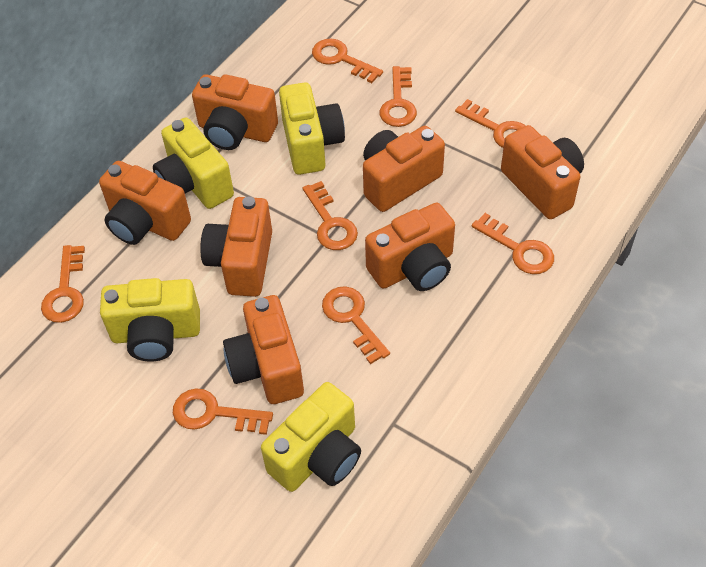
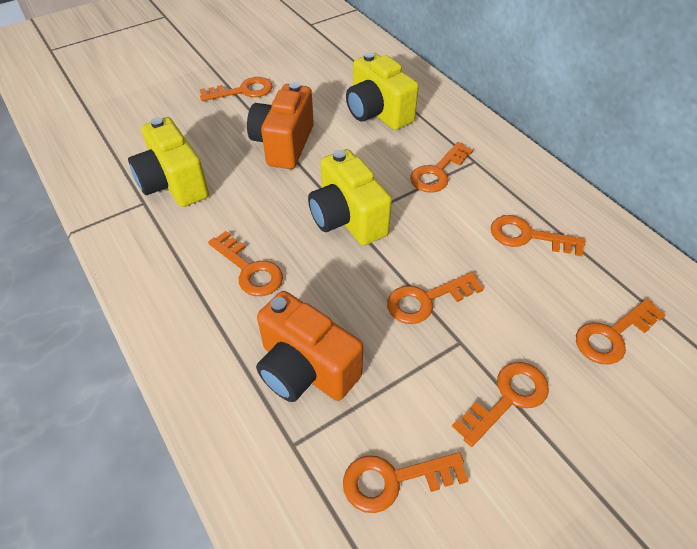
orange camera: 7 -> 2
yellow camera: 4 -> 3

